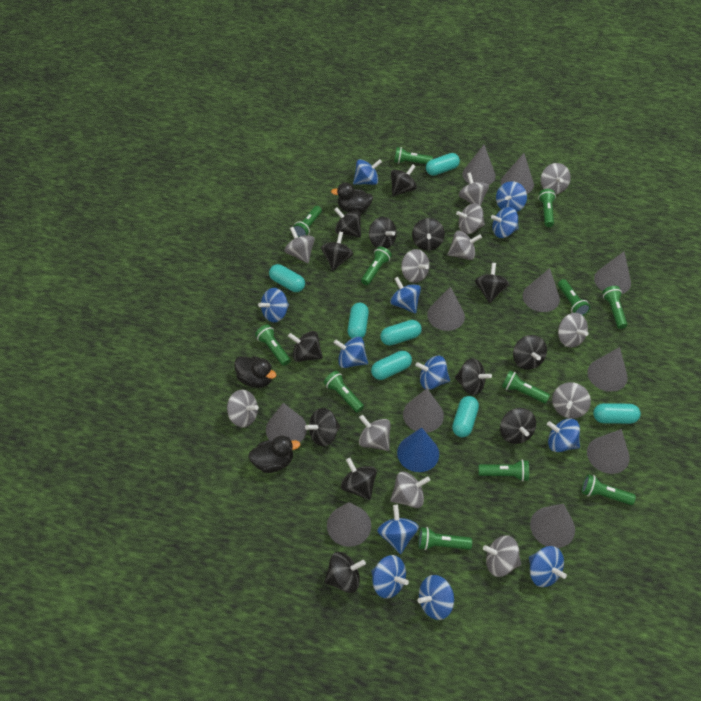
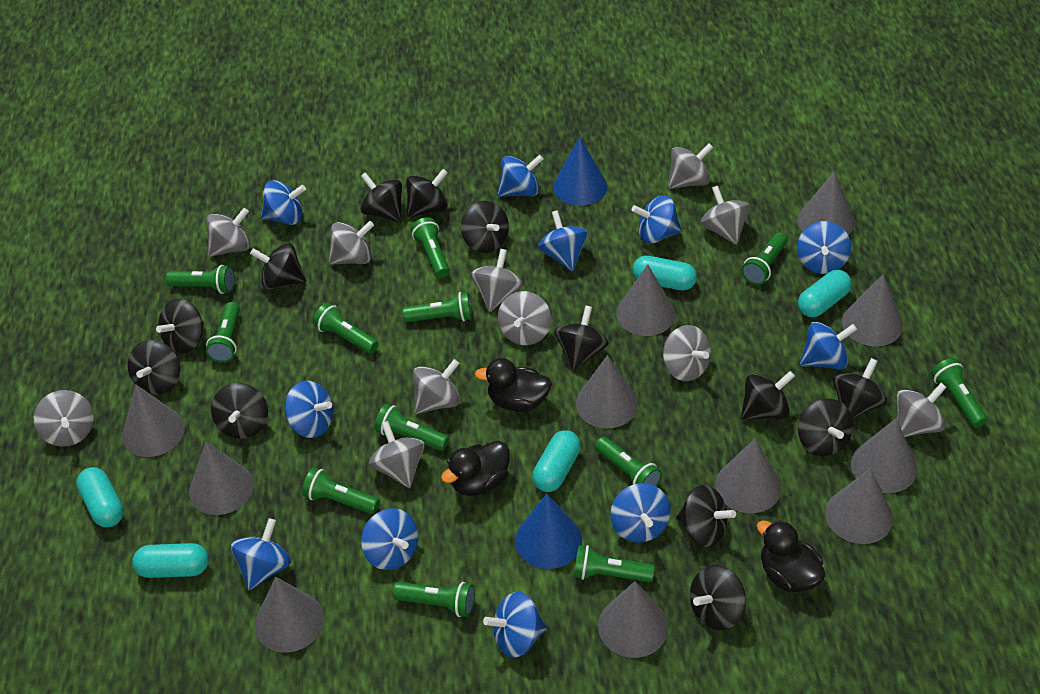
blue cone: 1 -> 2
blue spinning top: 12 -> 11
grey spinning top: 12 -> 11
turquoise capsule: 7 -> 5

